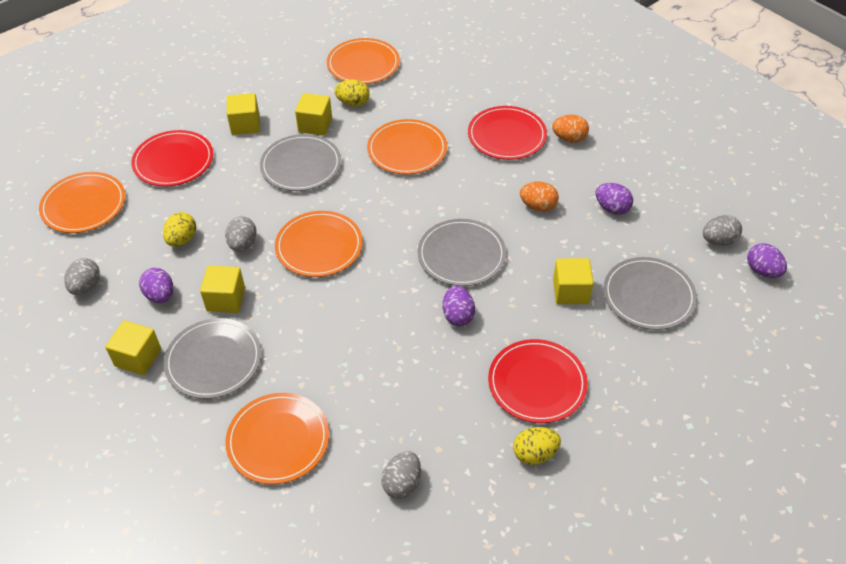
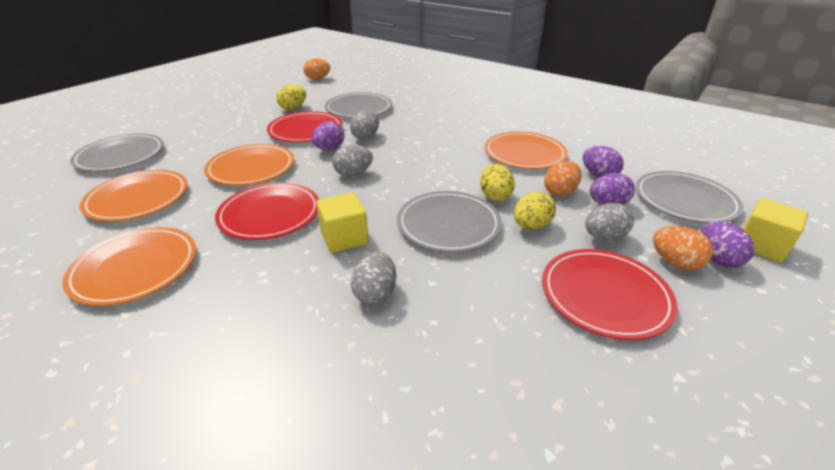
orange egg: 2 -> 3
orange plate: 5 -> 4
yellow cube: 5 -> 2

